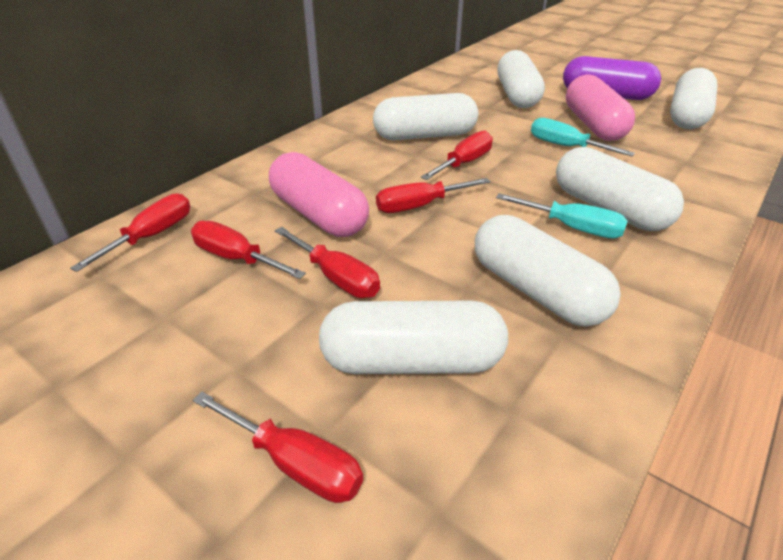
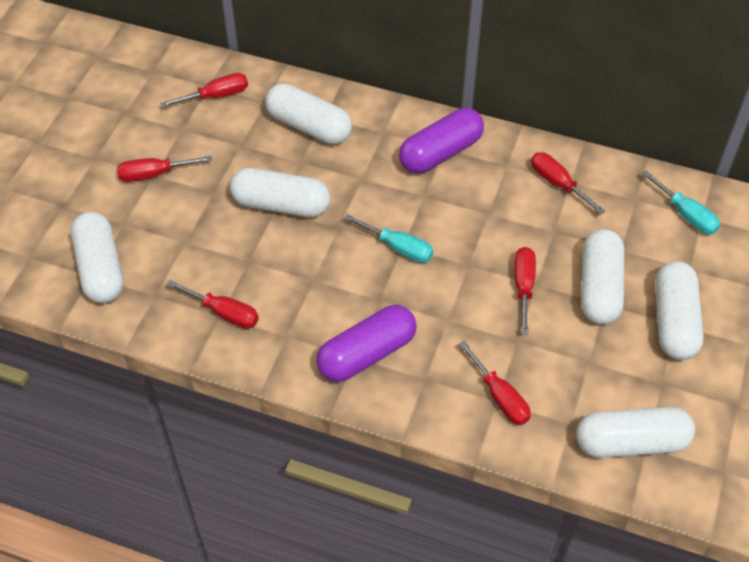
pink capsule: 2 -> 0
purple capsule: 1 -> 2

